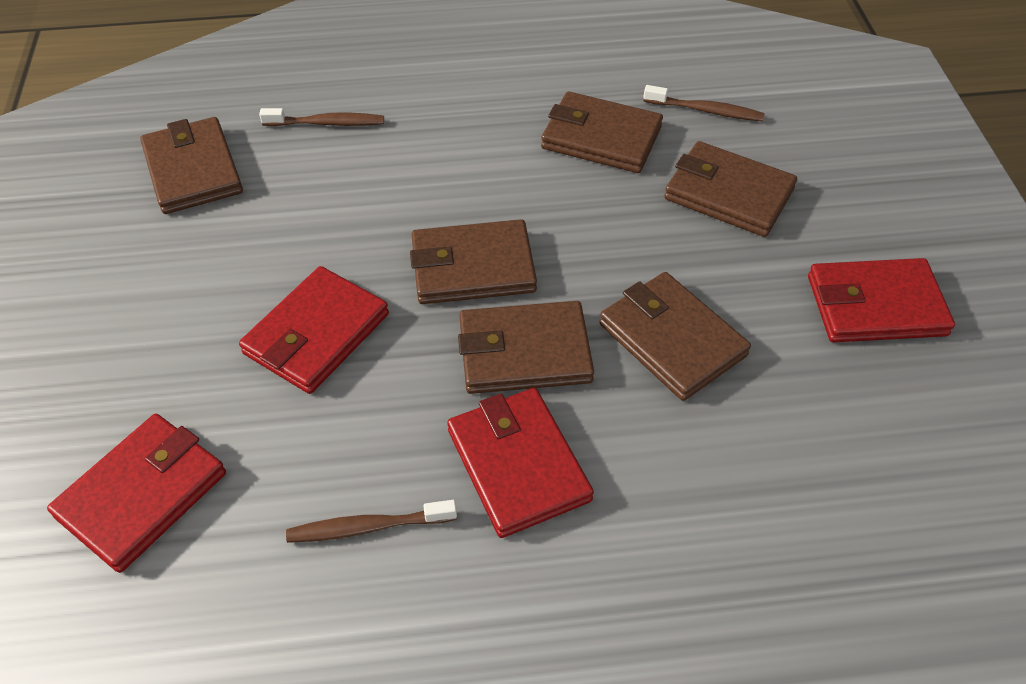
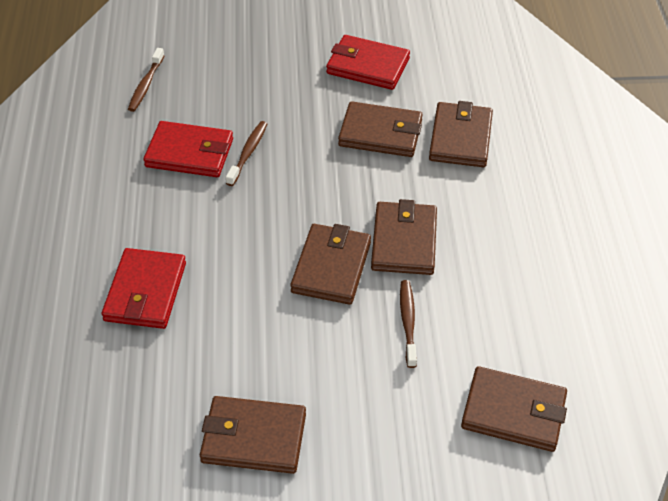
red wallet: 4 -> 3

